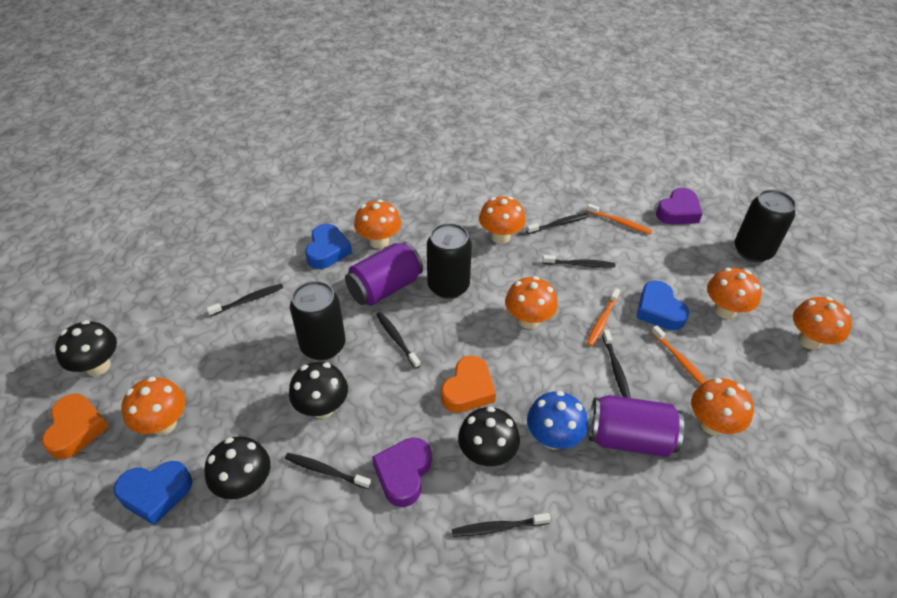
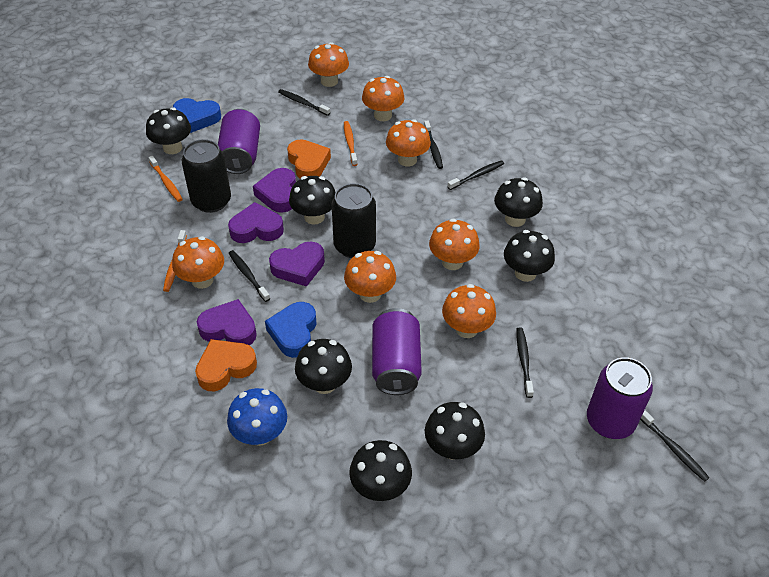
black can: 3 -> 2
black mushroom: 4 -> 7
black toothbrush: 7 -> 6
blue heart: 3 -> 2
purple can: 2 -> 3
purple heart: 2 -> 4

